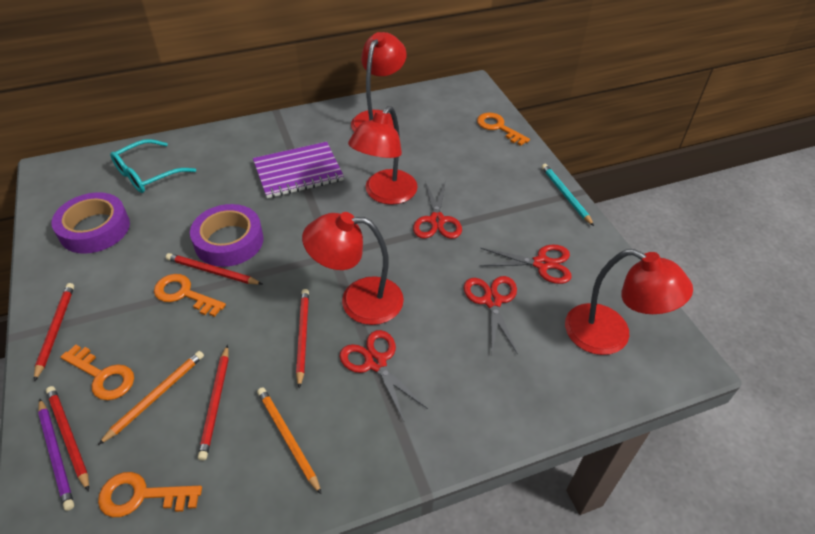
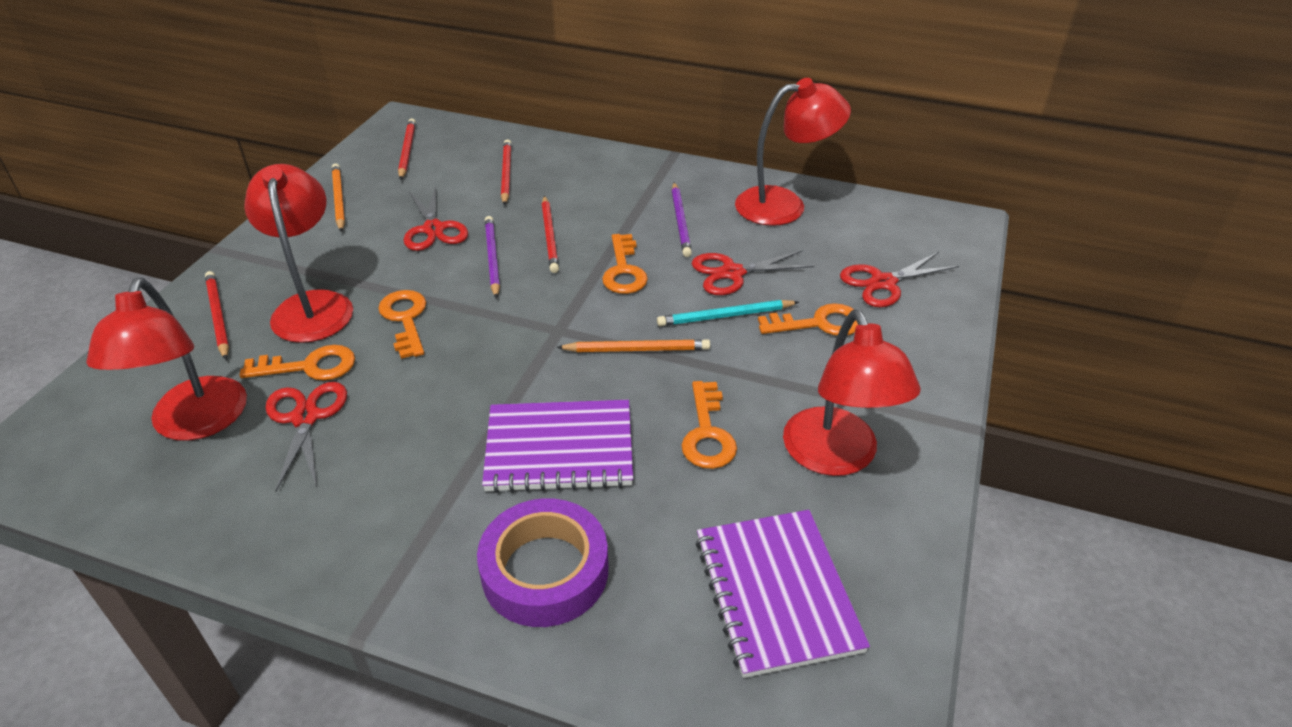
orange key: 4 -> 5
purple notebook: 1 -> 2
purple pencil: 1 -> 2
purple tape: 2 -> 1
red pencil: 5 -> 4
turquoise glasses: 1 -> 0

